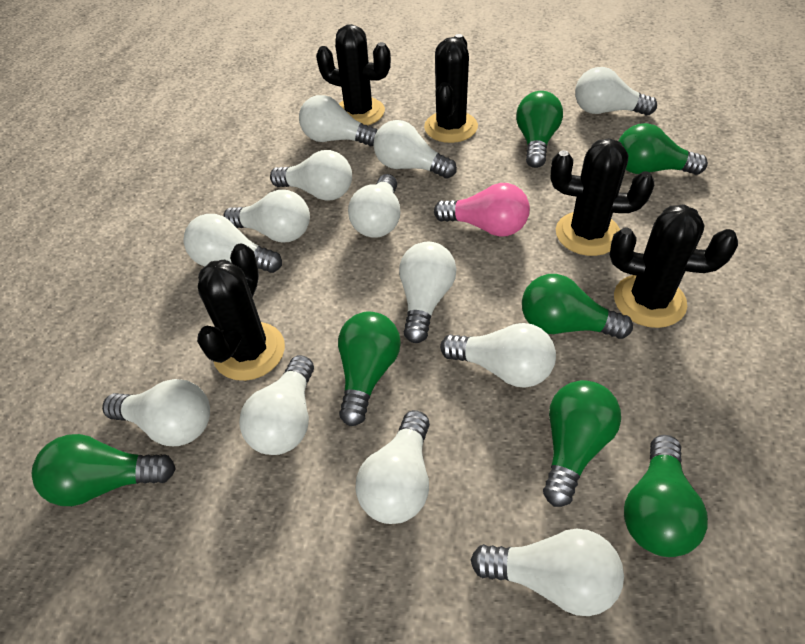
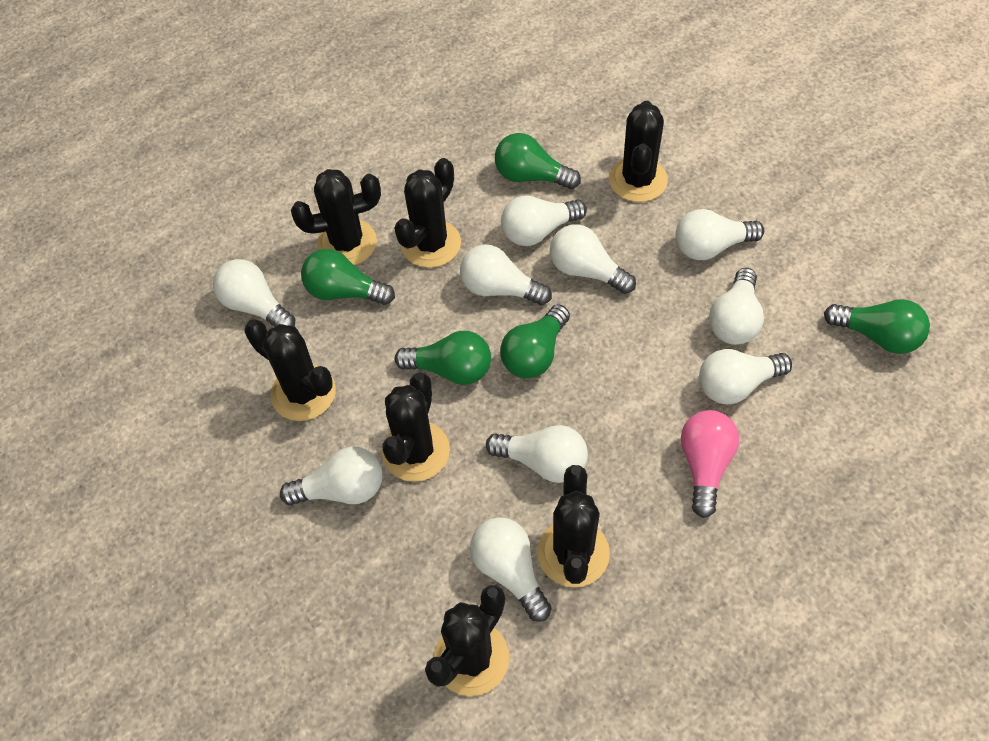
black cactus: 5 -> 7
green light bulb: 7 -> 5
white light bulb: 13 -> 10

